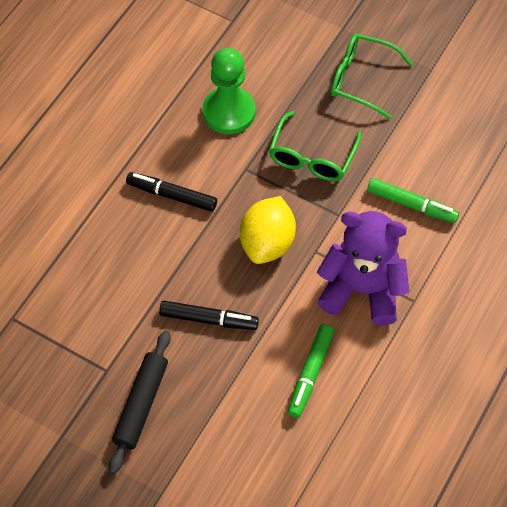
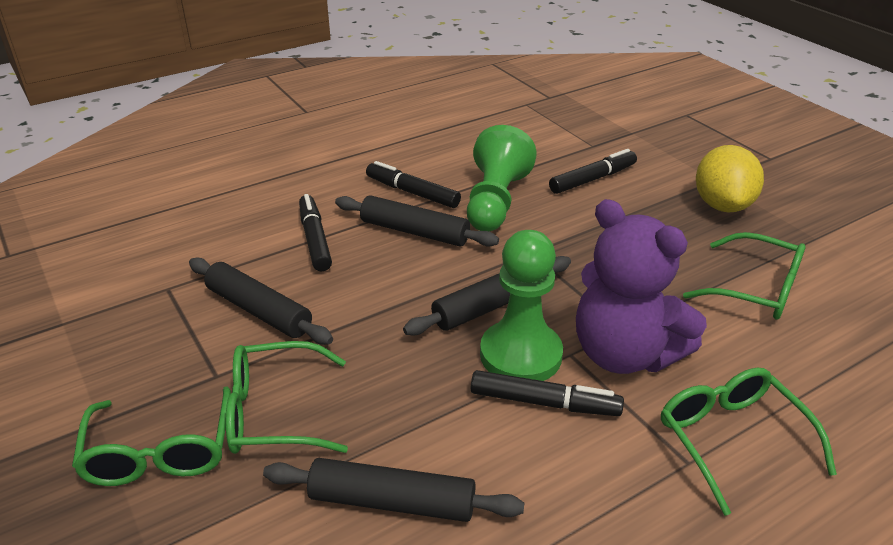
black marker: 2 -> 4
black rolling pin: 1 -> 4
green glasses: 2 -> 4
green marker: 2 -> 0
green pawn: 1 -> 2

